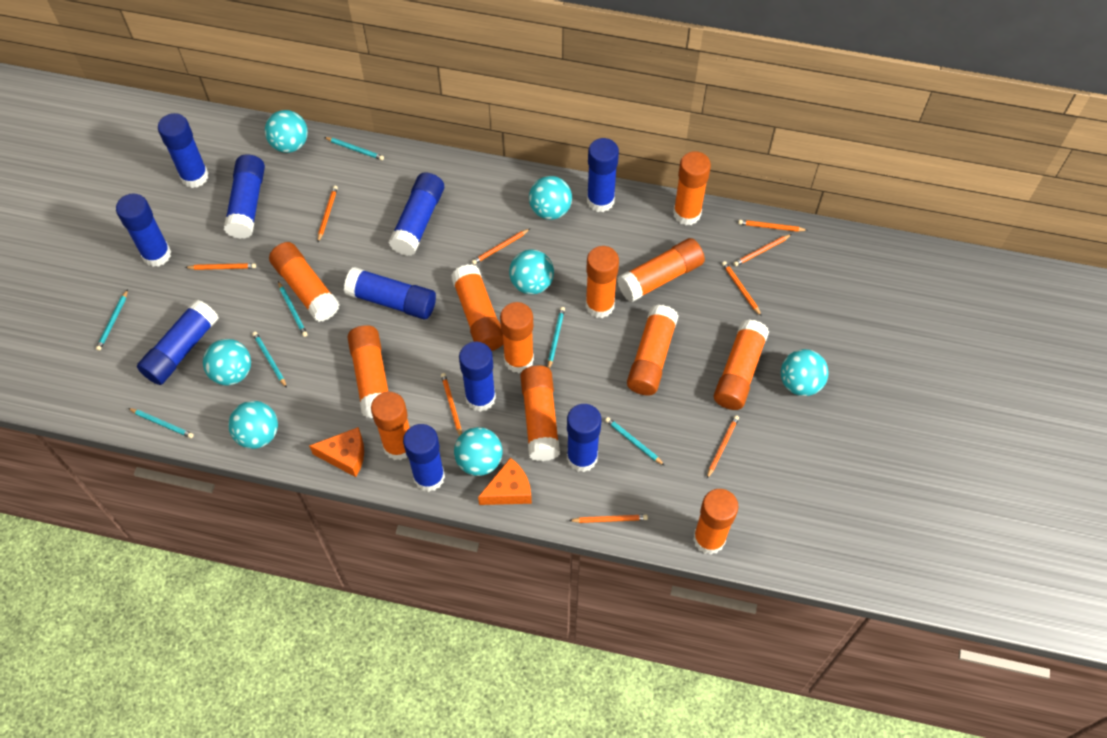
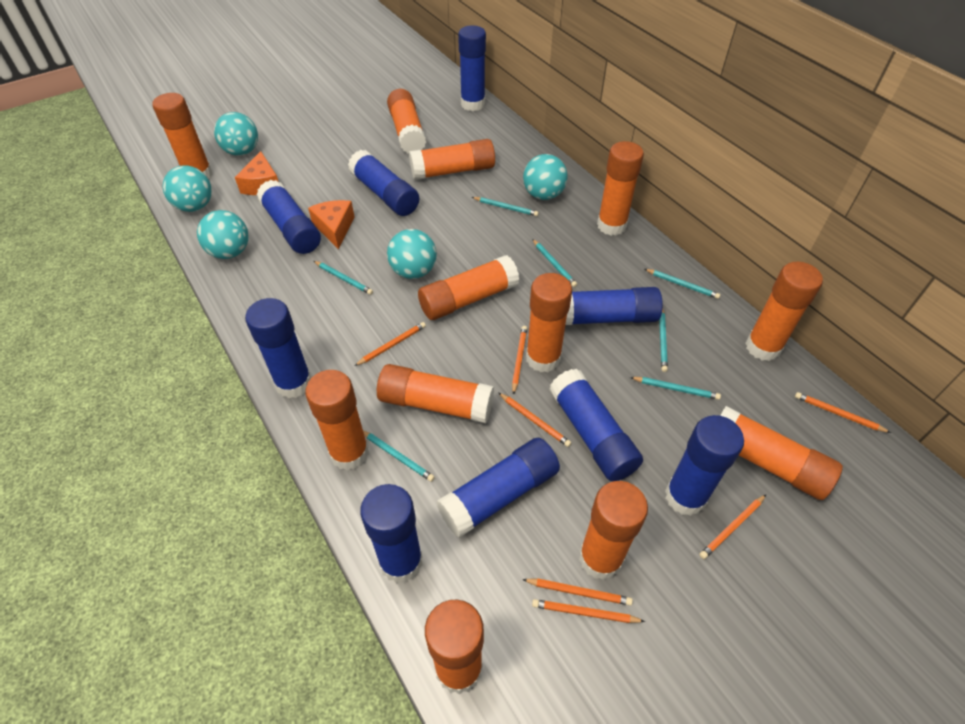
blue glue stick: 10 -> 9
orange pencil: 9 -> 7
turquoise ball: 7 -> 5

